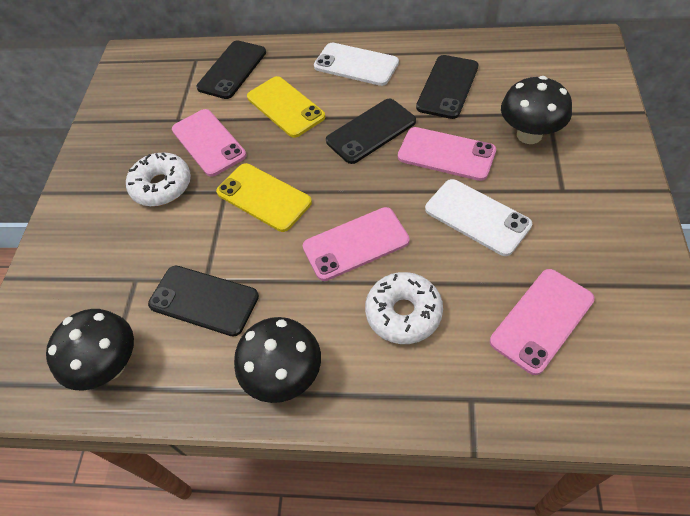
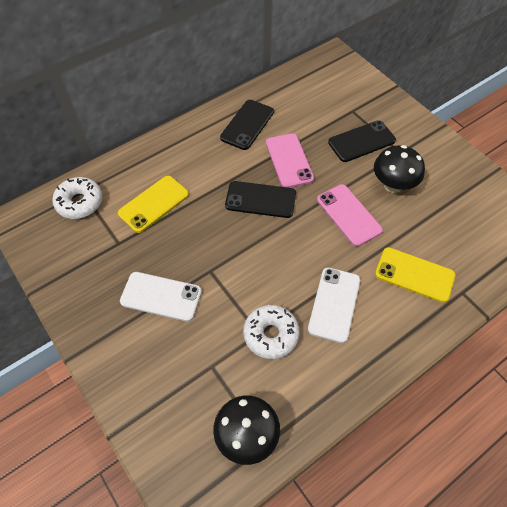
black mushroom: 3 -> 2
black phone: 4 -> 3
pink phone: 4 -> 2

